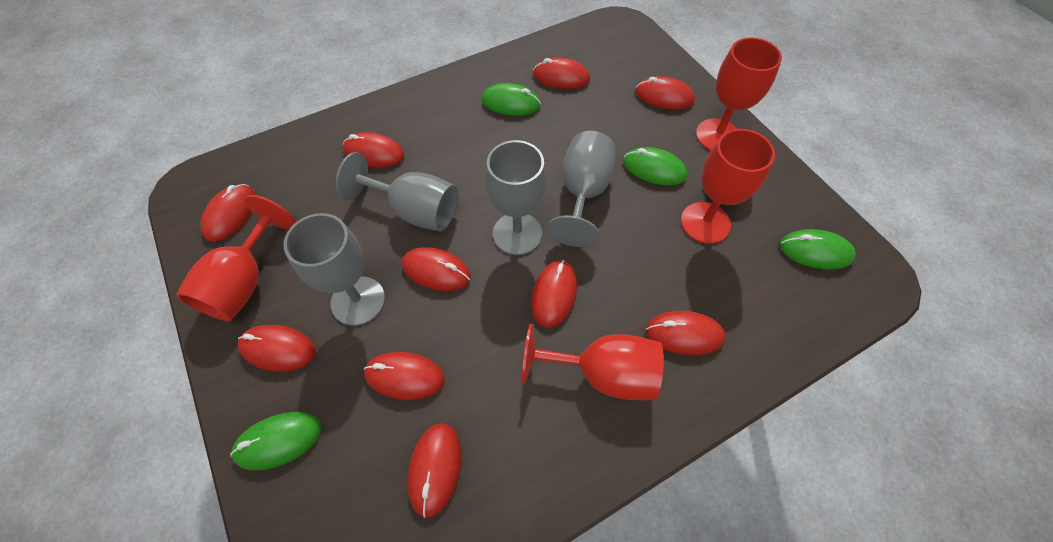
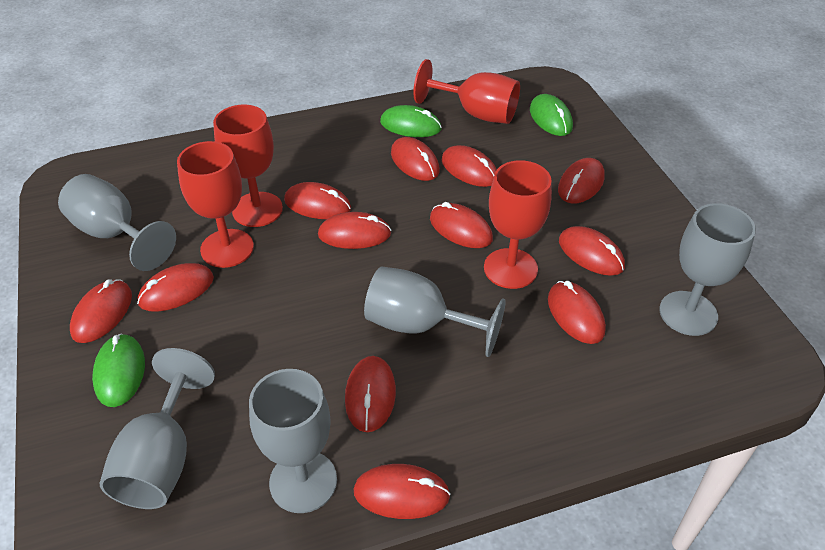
green mouse: 4 -> 3
grey goblet: 4 -> 5
red mouse: 10 -> 12

